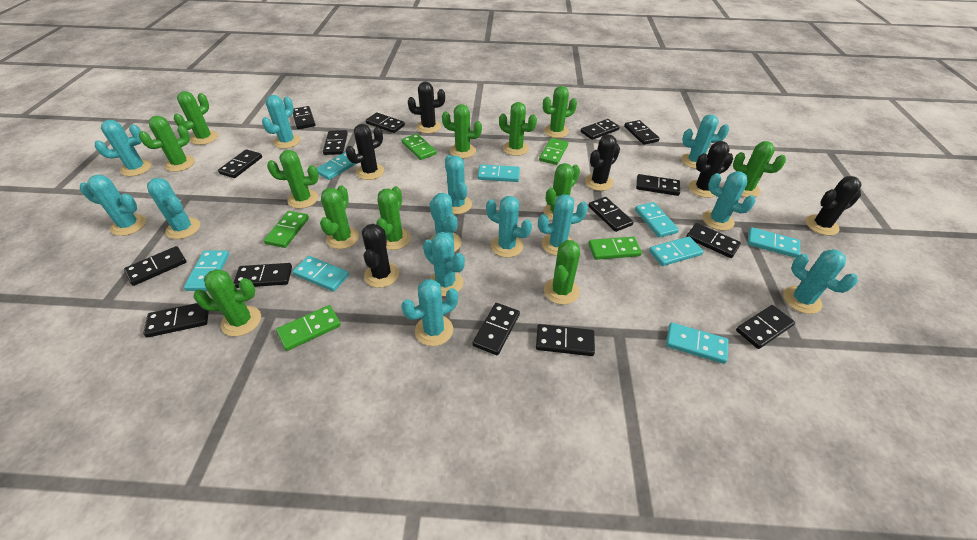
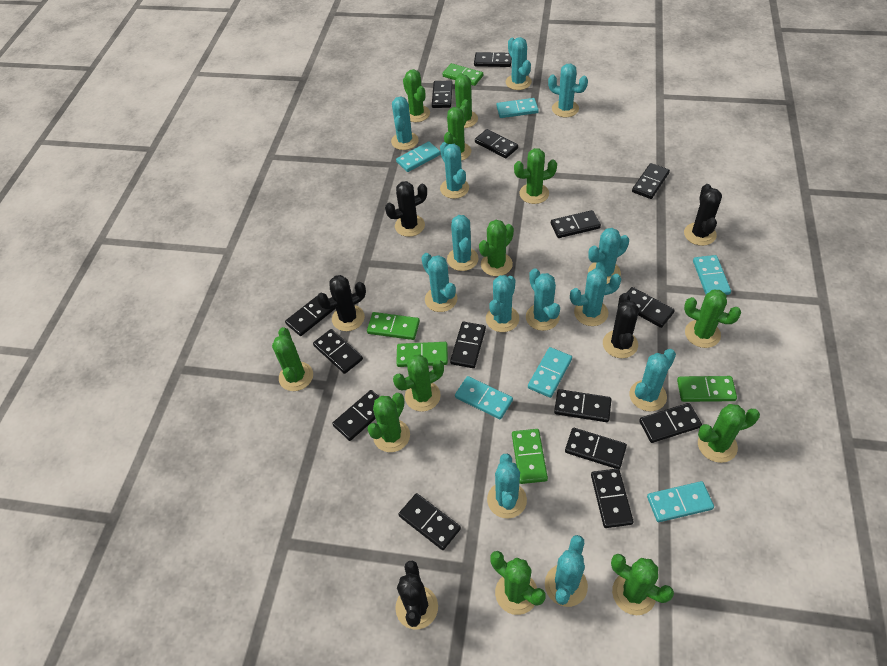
black cactus: 6 -> 5
turquoise domino: 8 -> 6

